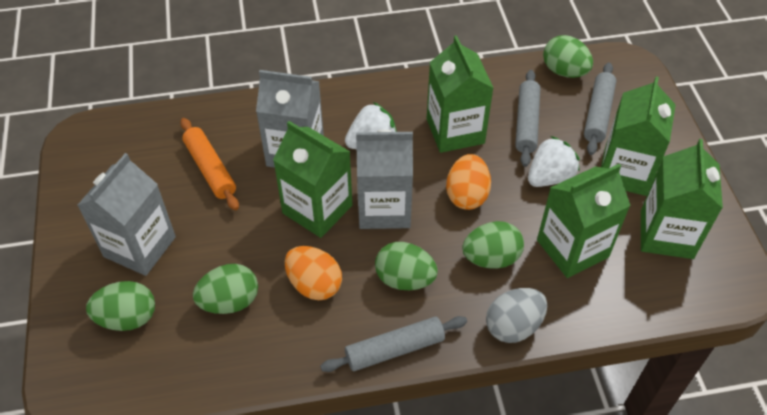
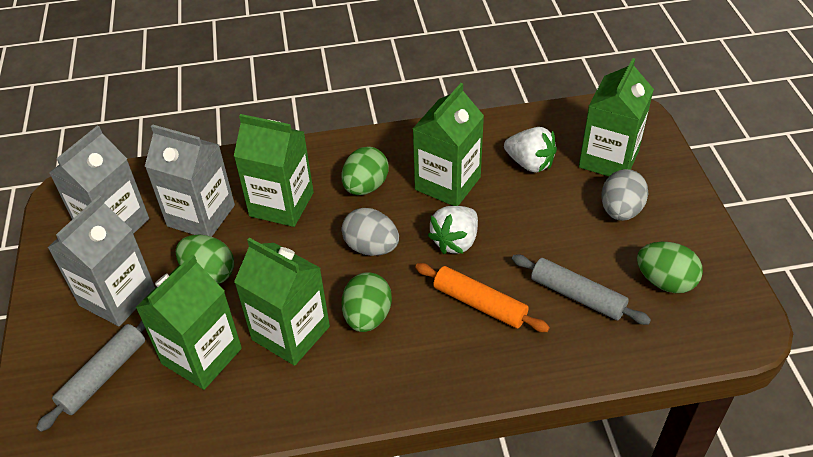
green egg: 5 -> 4
grey egg: 1 -> 2
grey rolling pin: 3 -> 2
orange egg: 2 -> 0

